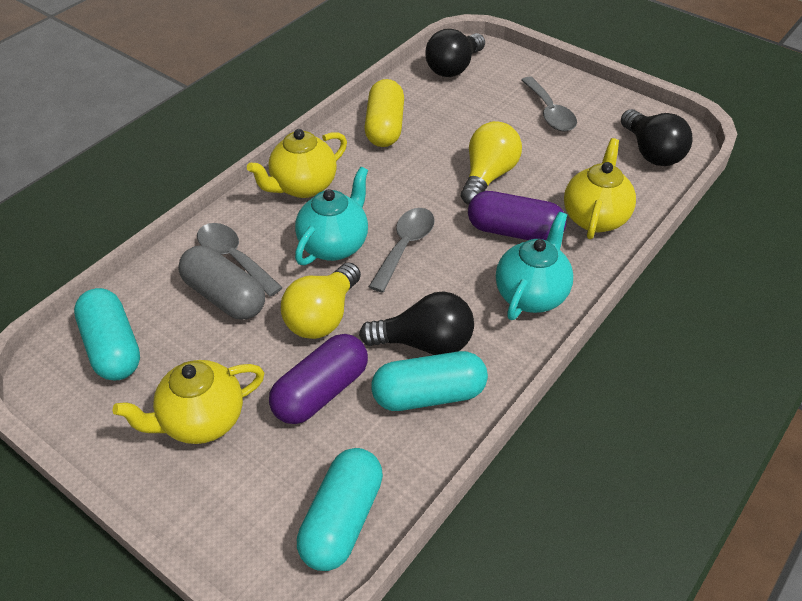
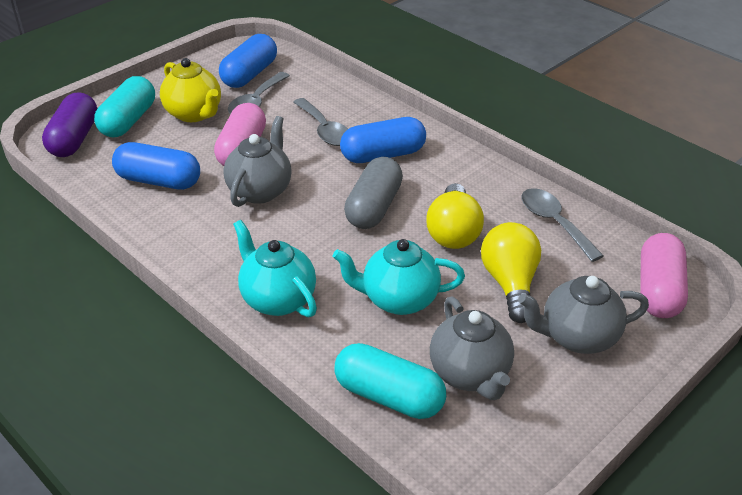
black light bulb: 3 -> 0
blue capsule: 0 -> 3
grey teapot: 0 -> 3
pink capsule: 0 -> 2
purple capsule: 2 -> 1
turquoise capsule: 3 -> 2
yellow capsule: 1 -> 0
yellow teapot: 3 -> 1

